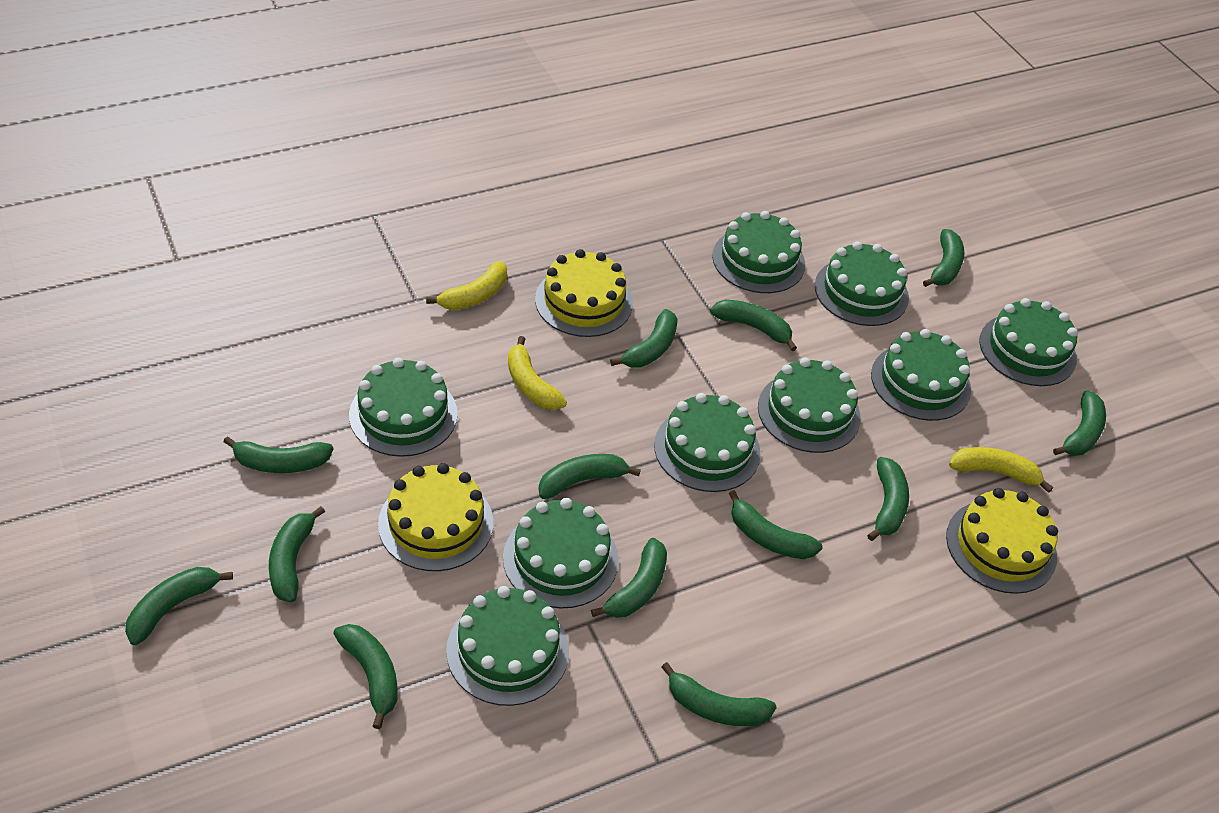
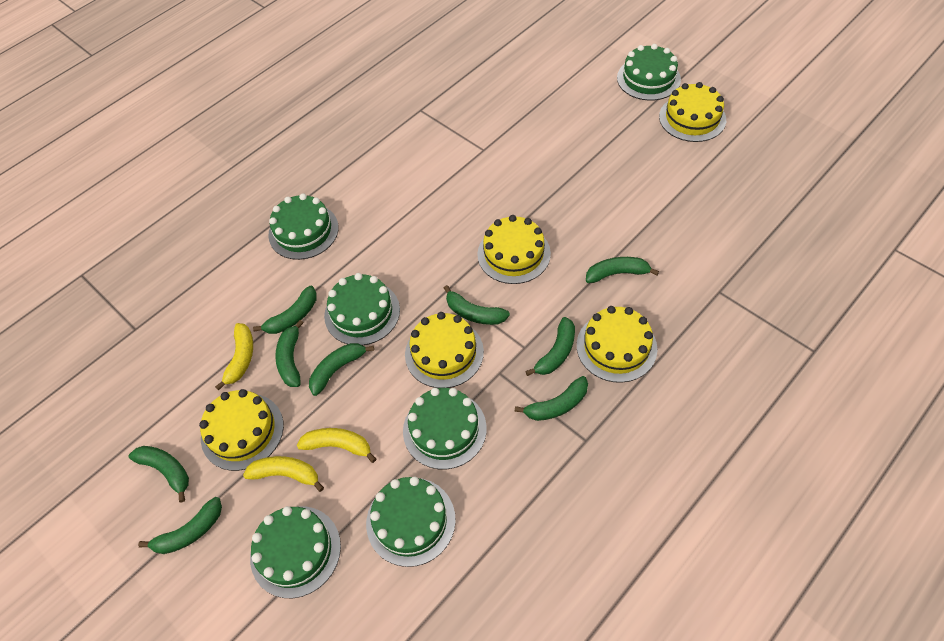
green banana: 13 -> 9
green cake: 9 -> 6
yellow cake: 3 -> 5

